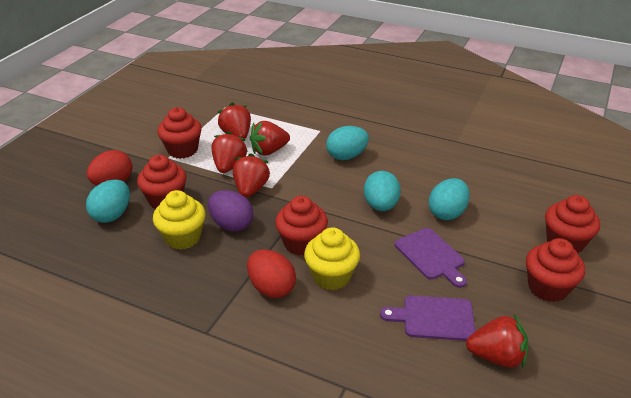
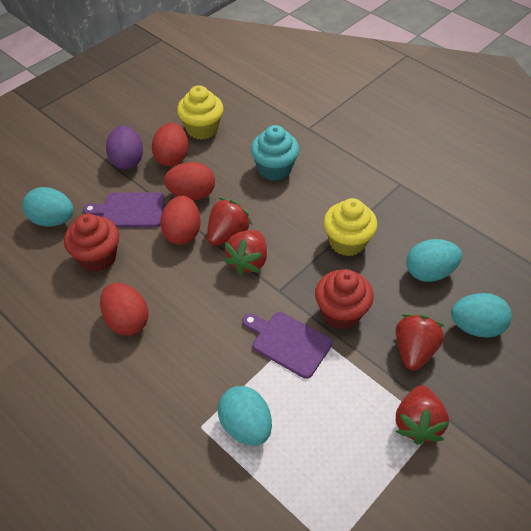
red cupcake: 5 -> 2
red egg: 2 -> 4
red strawberry: 5 -> 4
turquoise cupcake: 0 -> 1

